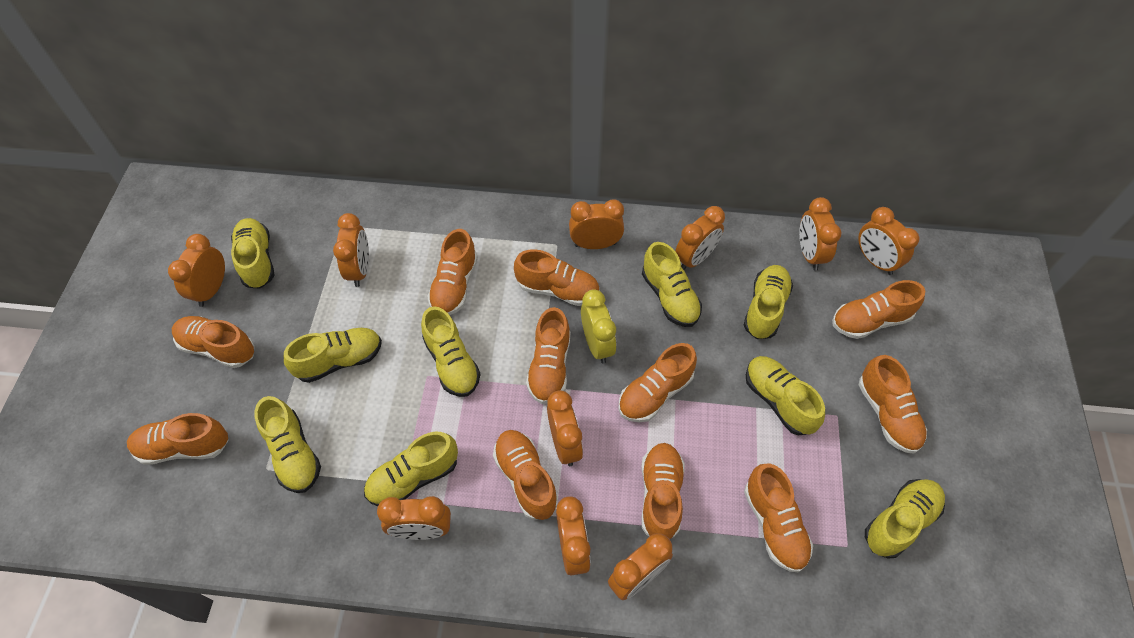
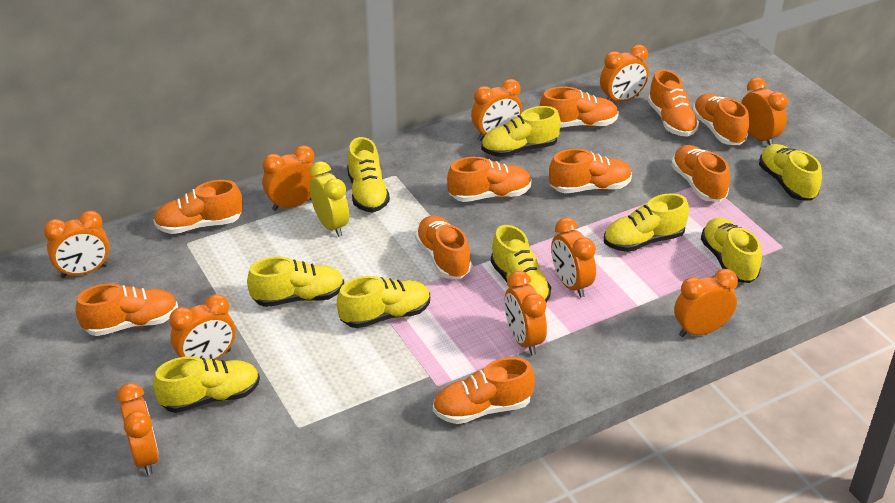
orange shoe: 11 -> 10

